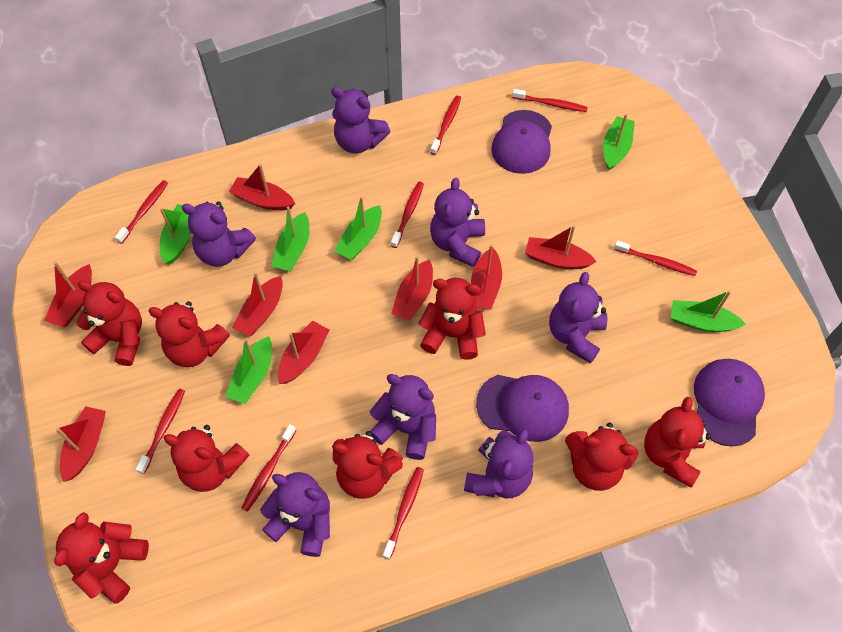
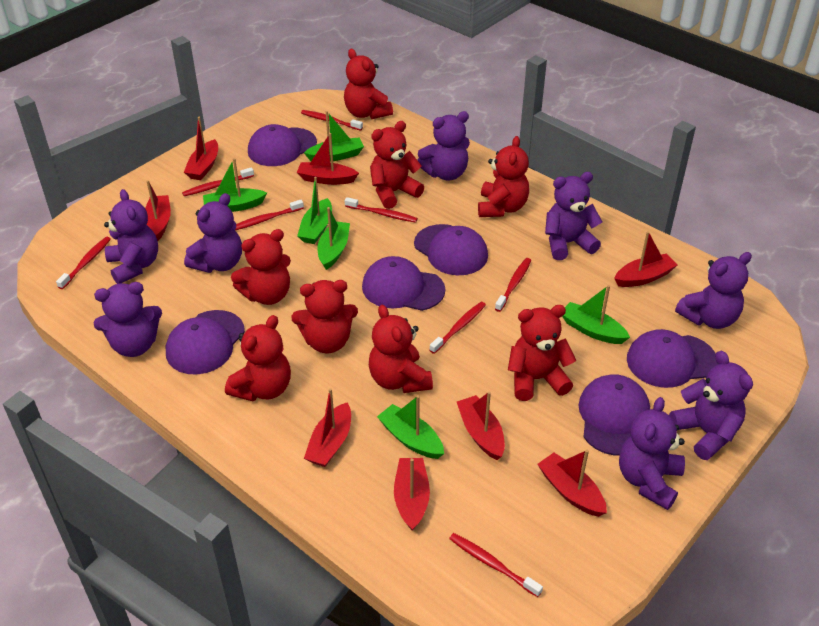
purple cap: 3 -> 6
purple teddy bear: 7 -> 8

